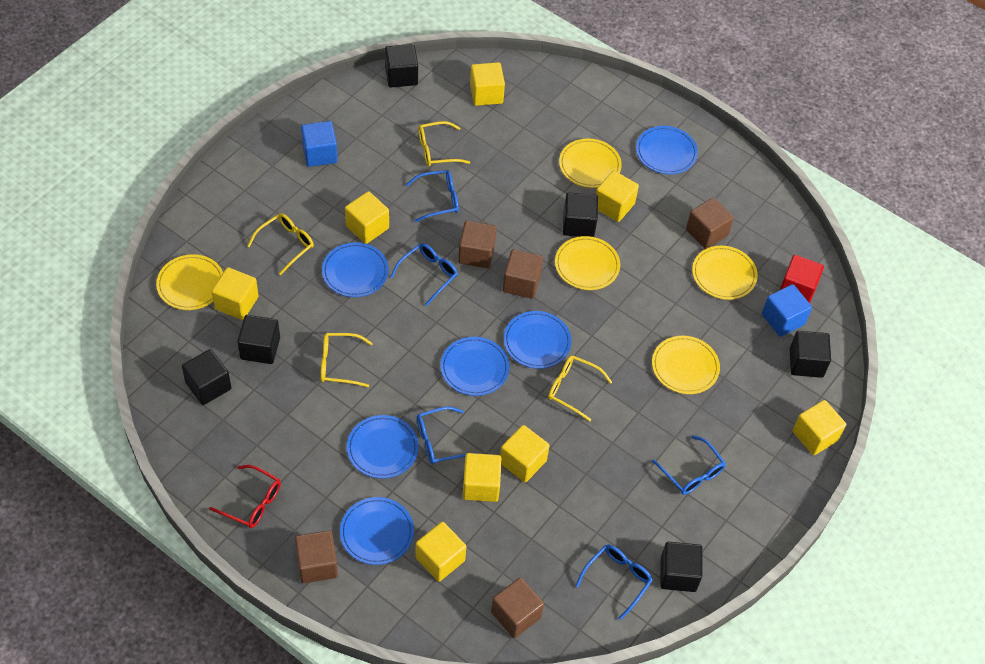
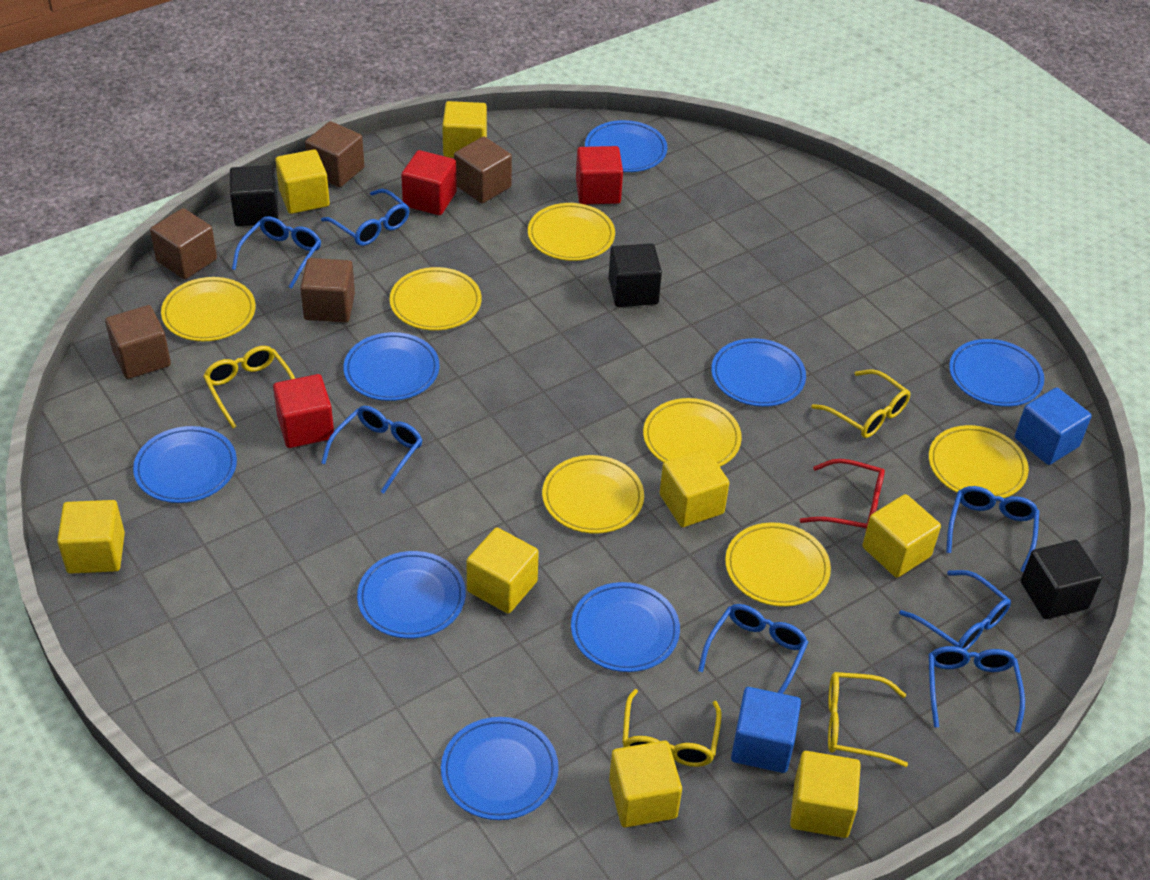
black cube: 6 -> 3
blue glasses: 5 -> 7
blue plate: 6 -> 8
red cube: 1 -> 3
yellow plate: 5 -> 7

